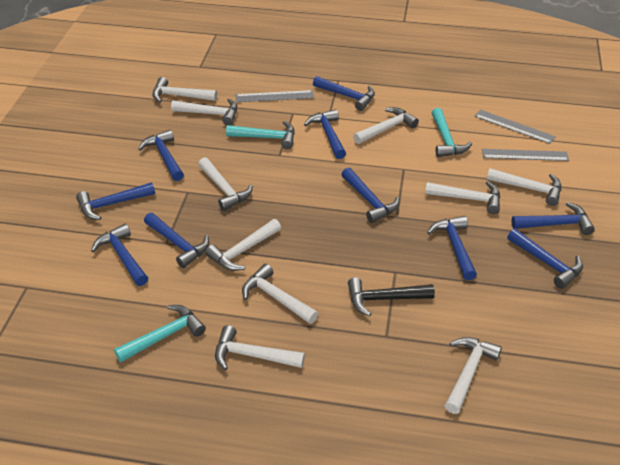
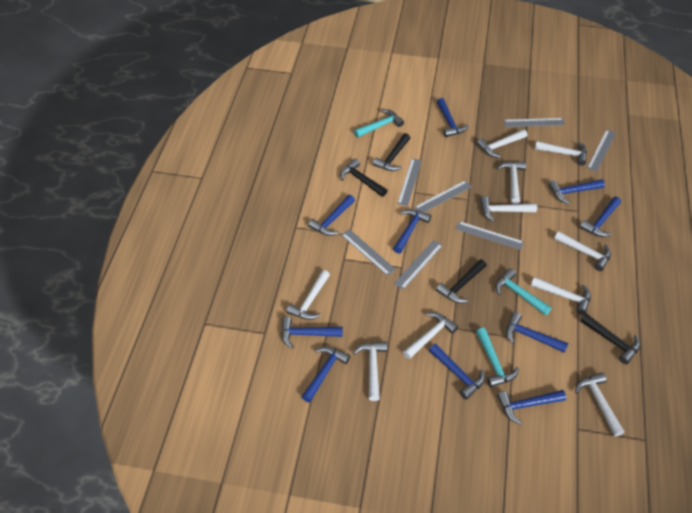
black hammer: 1 -> 4
grey ruler: 3 -> 7

